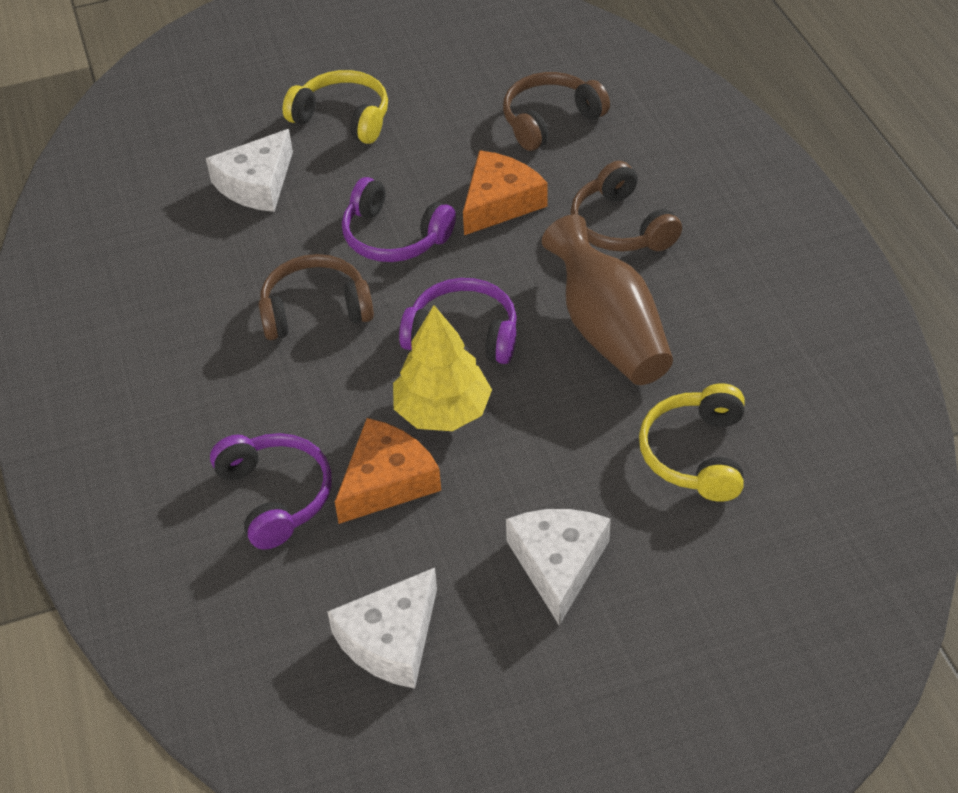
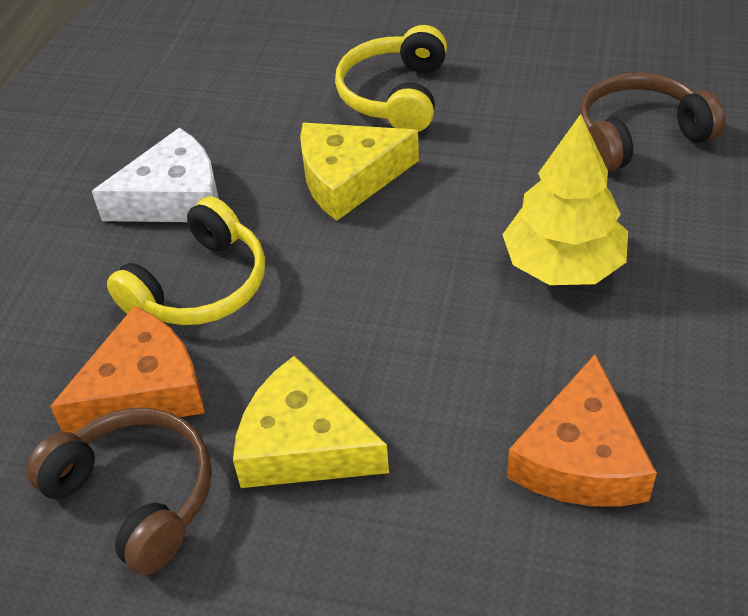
brown headphones: 3 -> 2
brown vase: 1 -> 0
purple headphones: 3 -> 0
white cheese: 3 -> 1
yellow cheese: 0 -> 2

